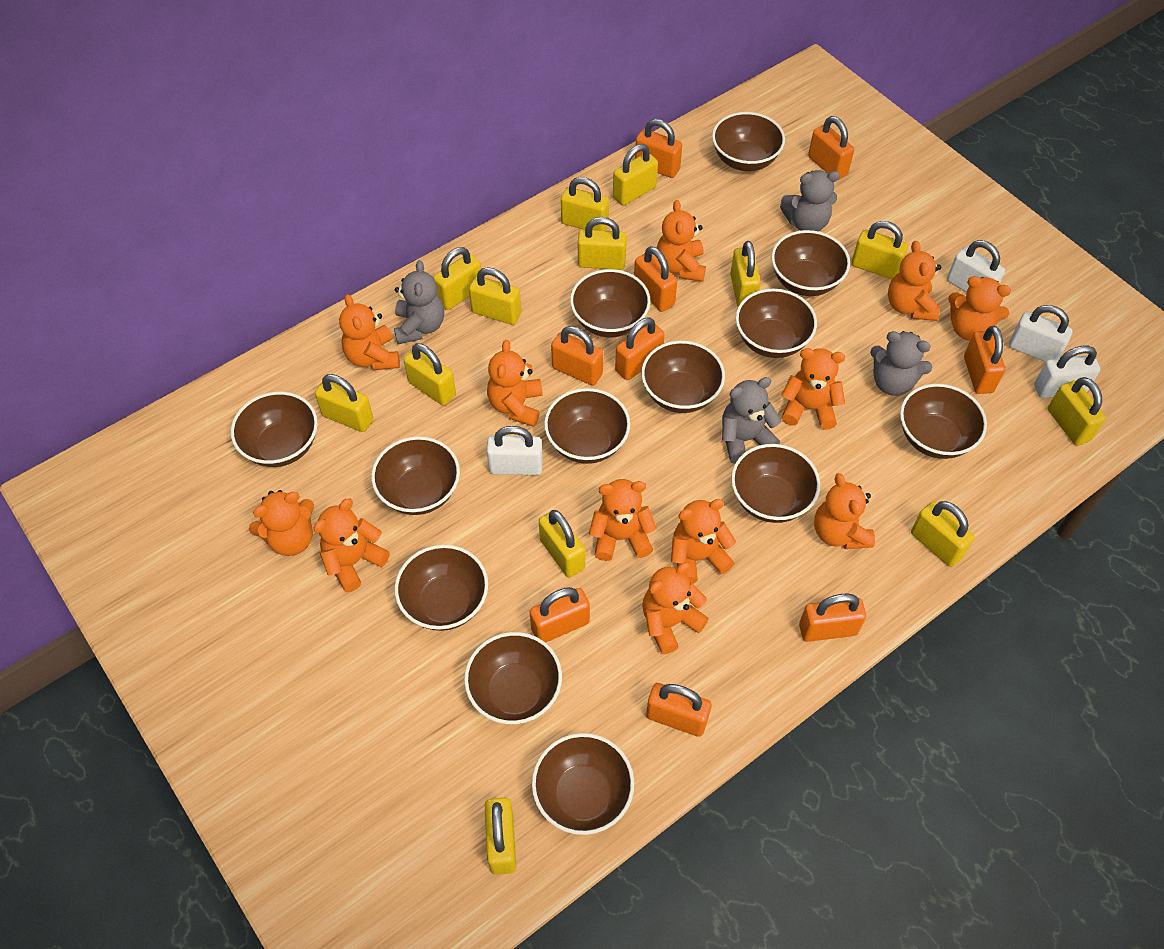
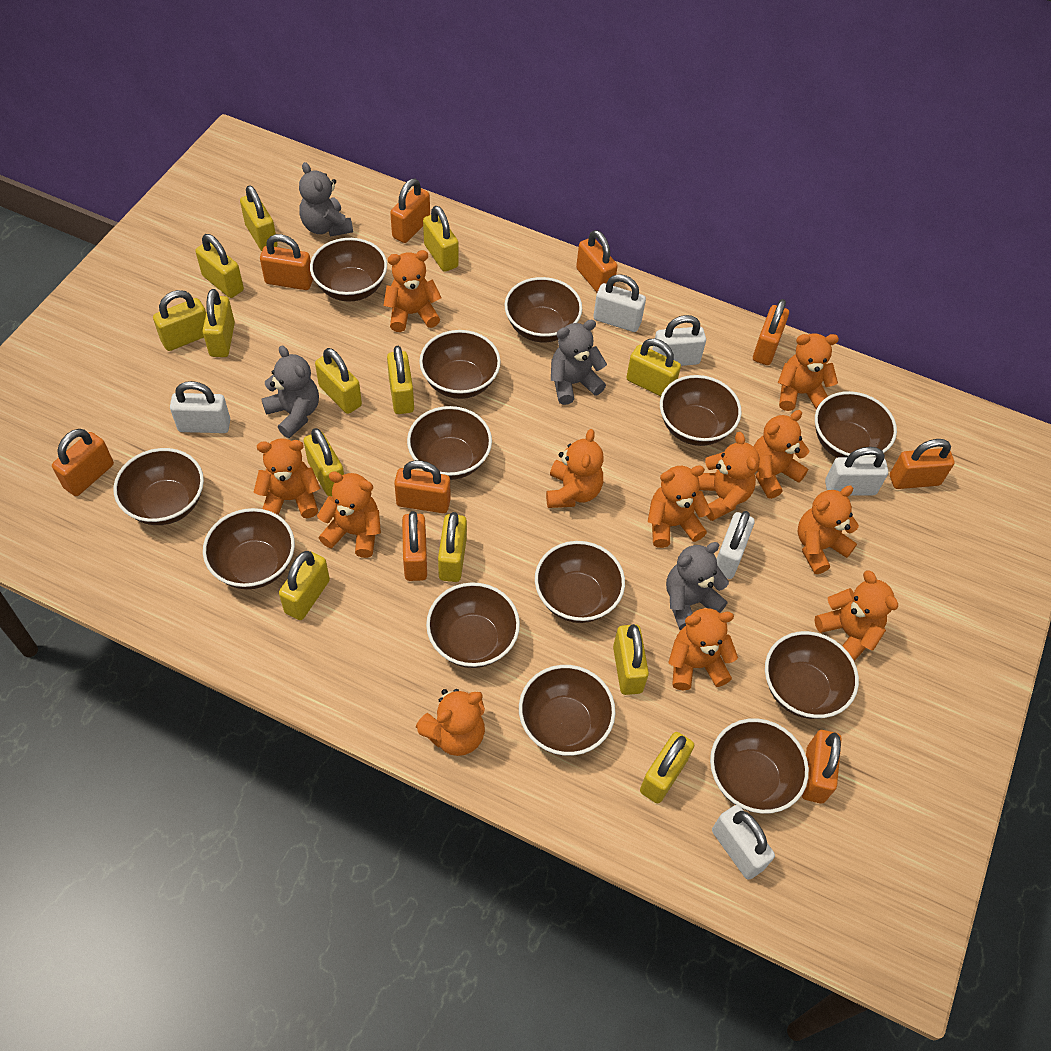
white padlock: 4 -> 6

